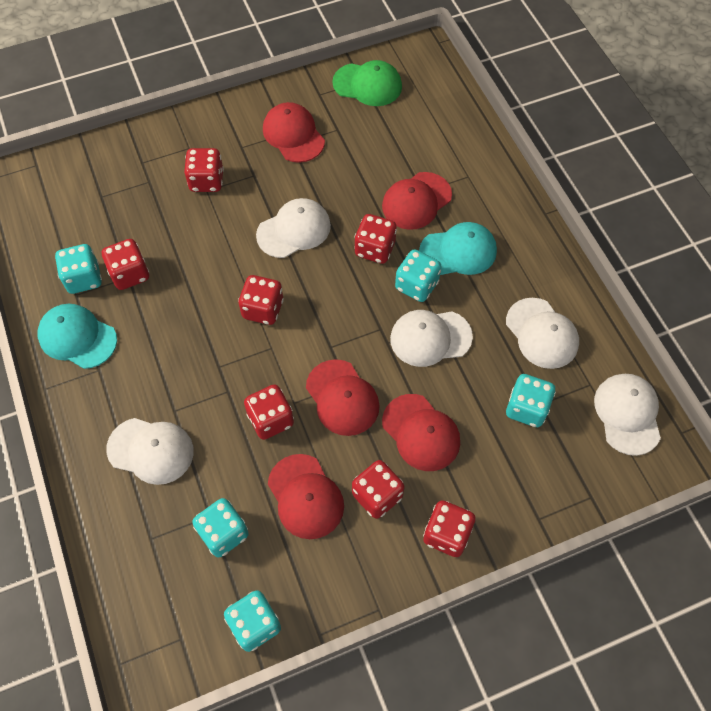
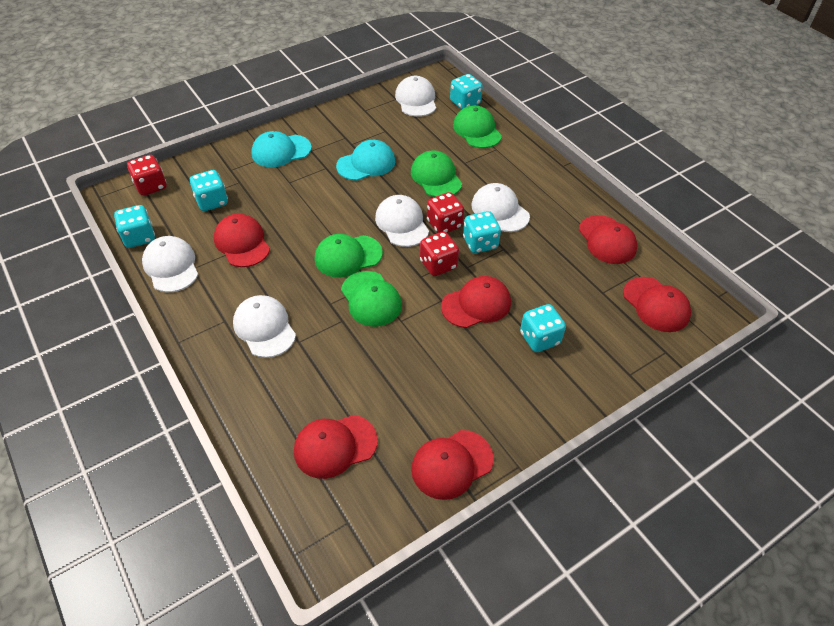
green cap: 1 -> 4
red cap: 5 -> 6
red dice: 7 -> 3

